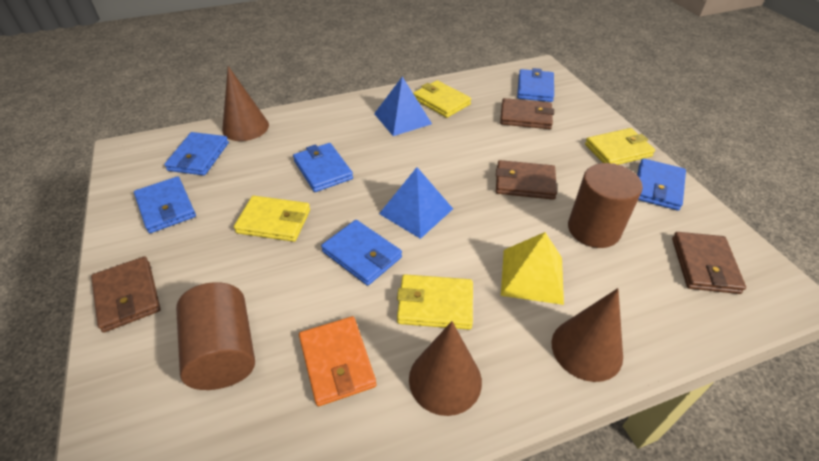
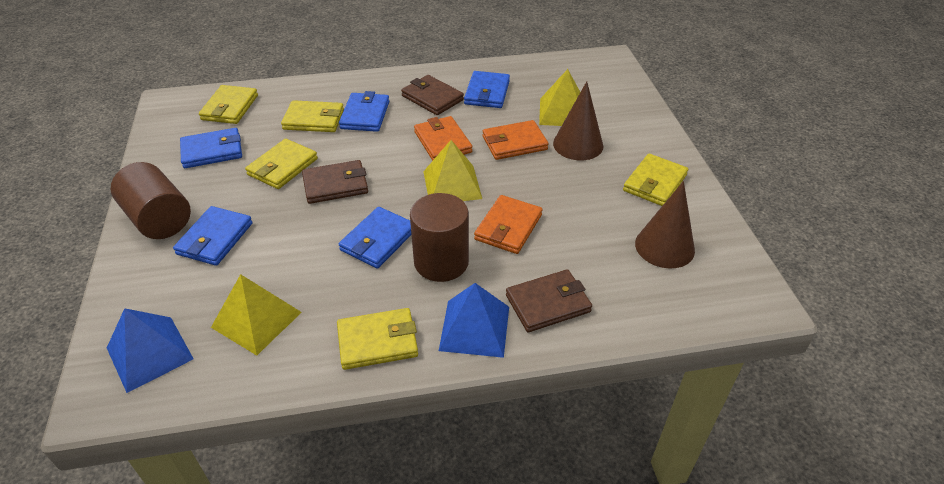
blue wallet: 6 -> 5
brown cone: 3 -> 2
brown wallet: 4 -> 3
orange wallet: 1 -> 3
yellow pyramid: 1 -> 3
yellow wallet: 4 -> 5

